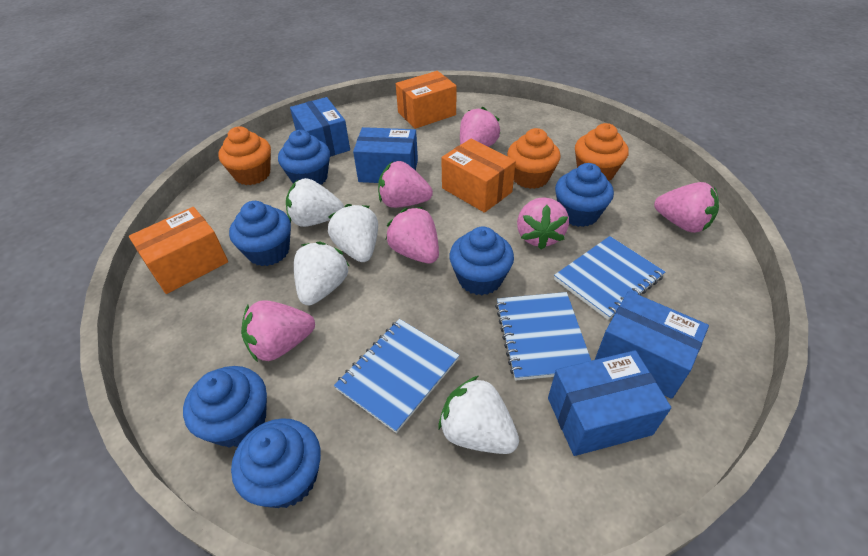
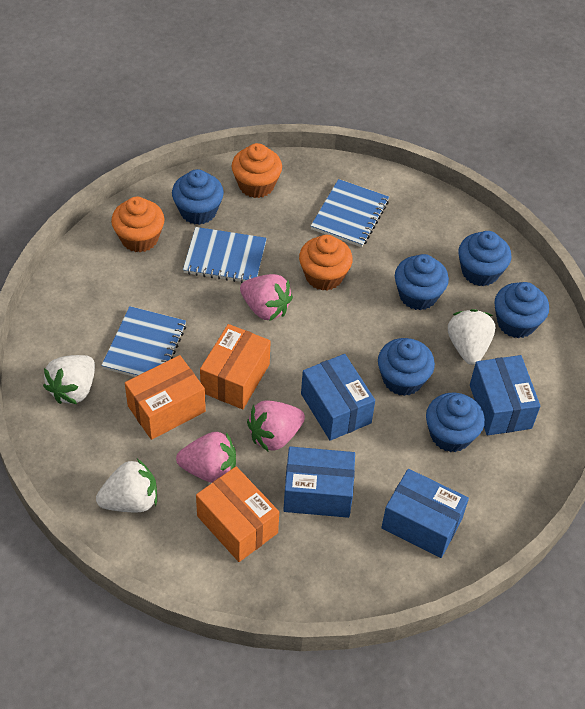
pink strawberry: 6 -> 3
white strawberry: 4 -> 3

